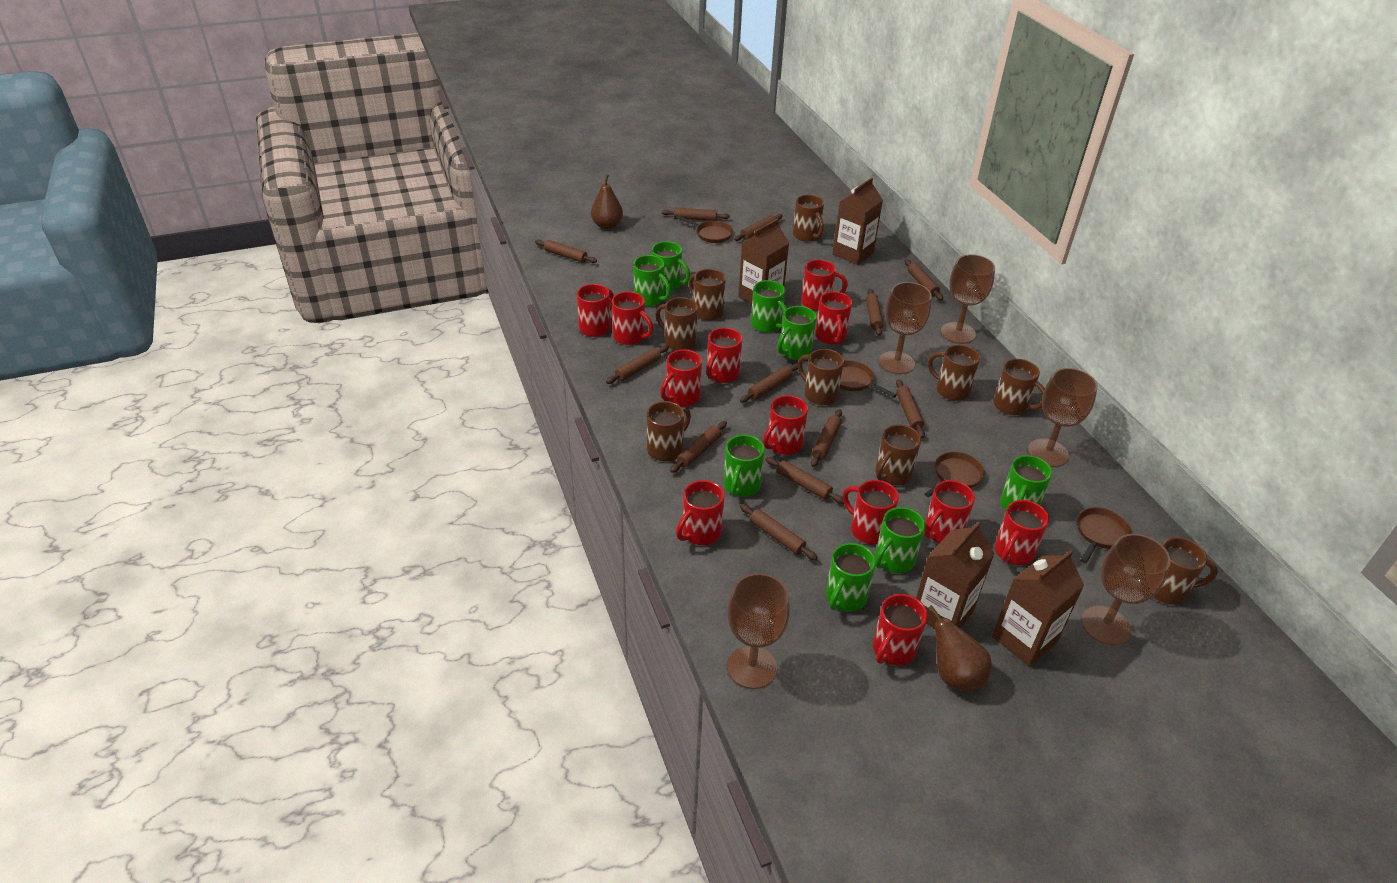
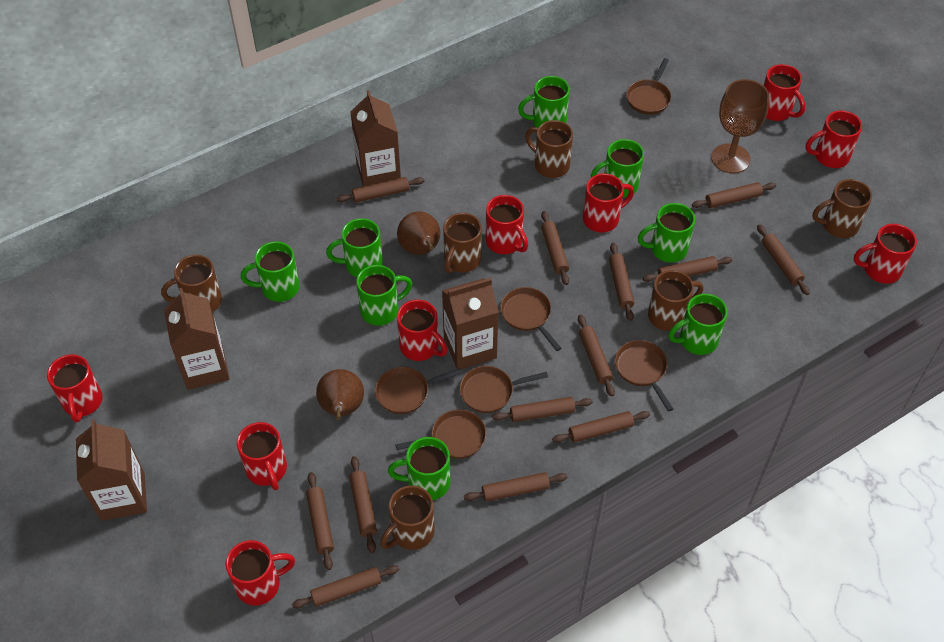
brown goblet: 5 -> 1
brown mug: 9 -> 6
brown pan: 4 -> 6
brown rolling pin: 12 -> 13
red mug: 12 -> 9

